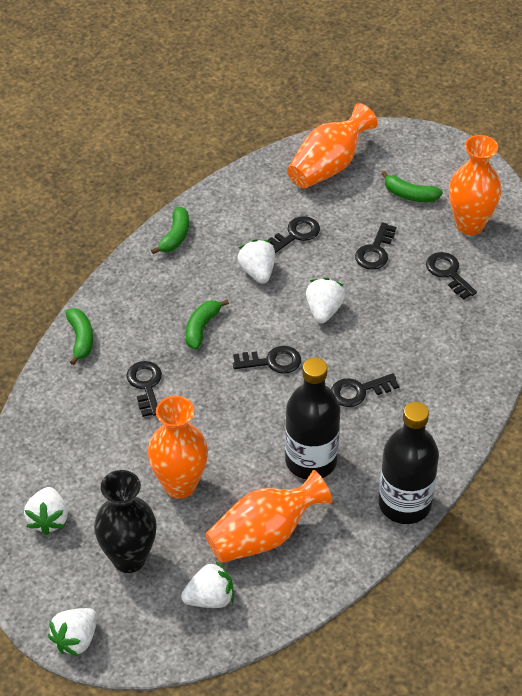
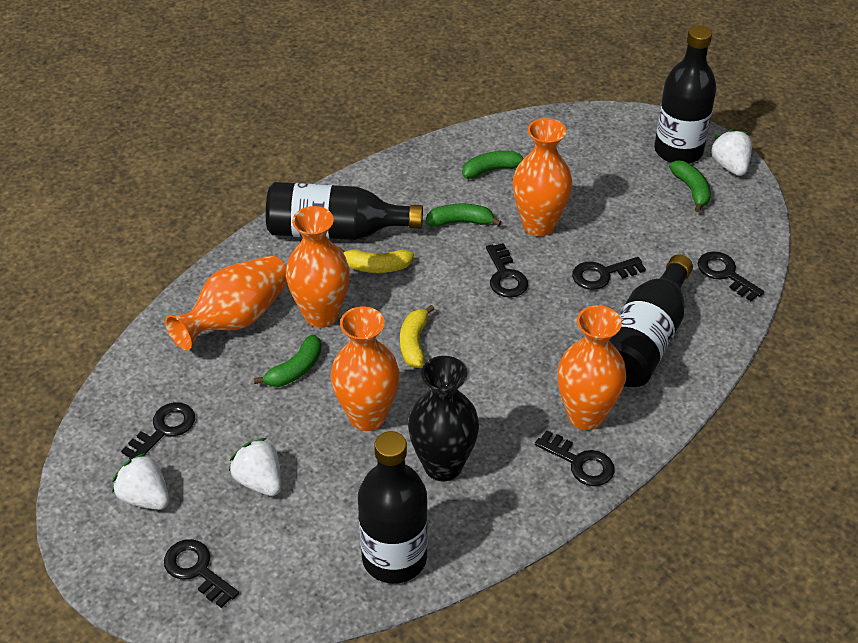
black bottle: 2 -> 4
orange vase: 4 -> 5
white strawberry: 5 -> 3
yellow banana: 0 -> 2

